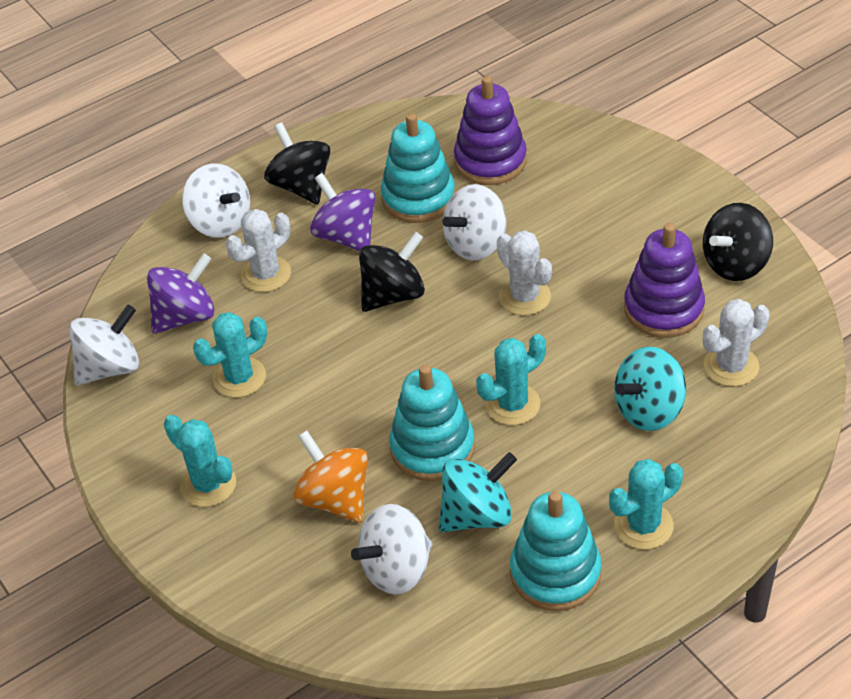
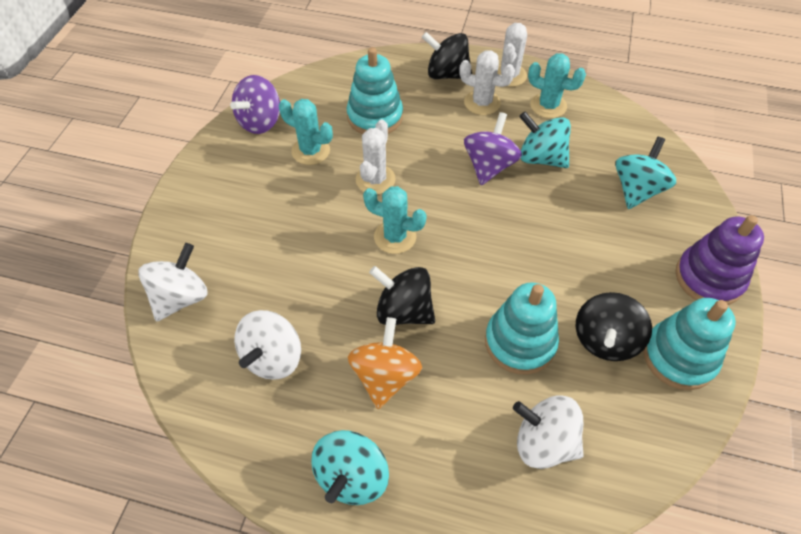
purple stacking toy: 2 -> 1
turquoise cactus: 4 -> 3
turquoise spinning top: 2 -> 3
white spinning top: 4 -> 3

